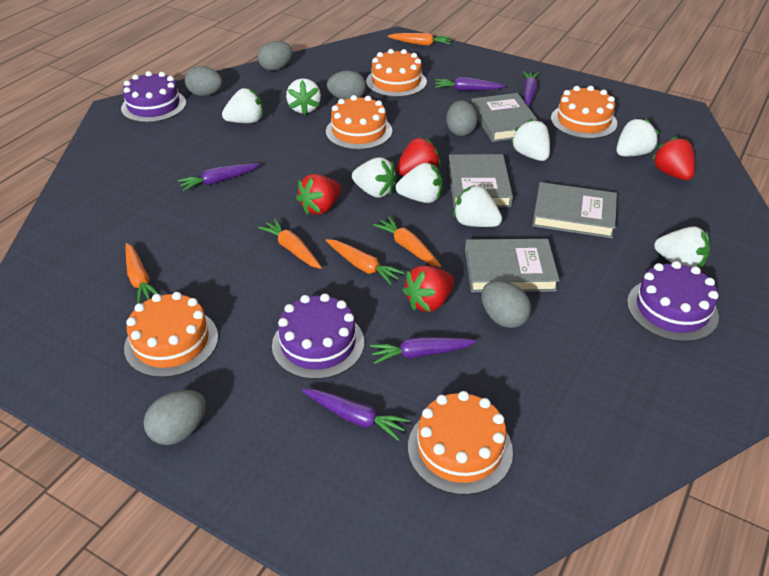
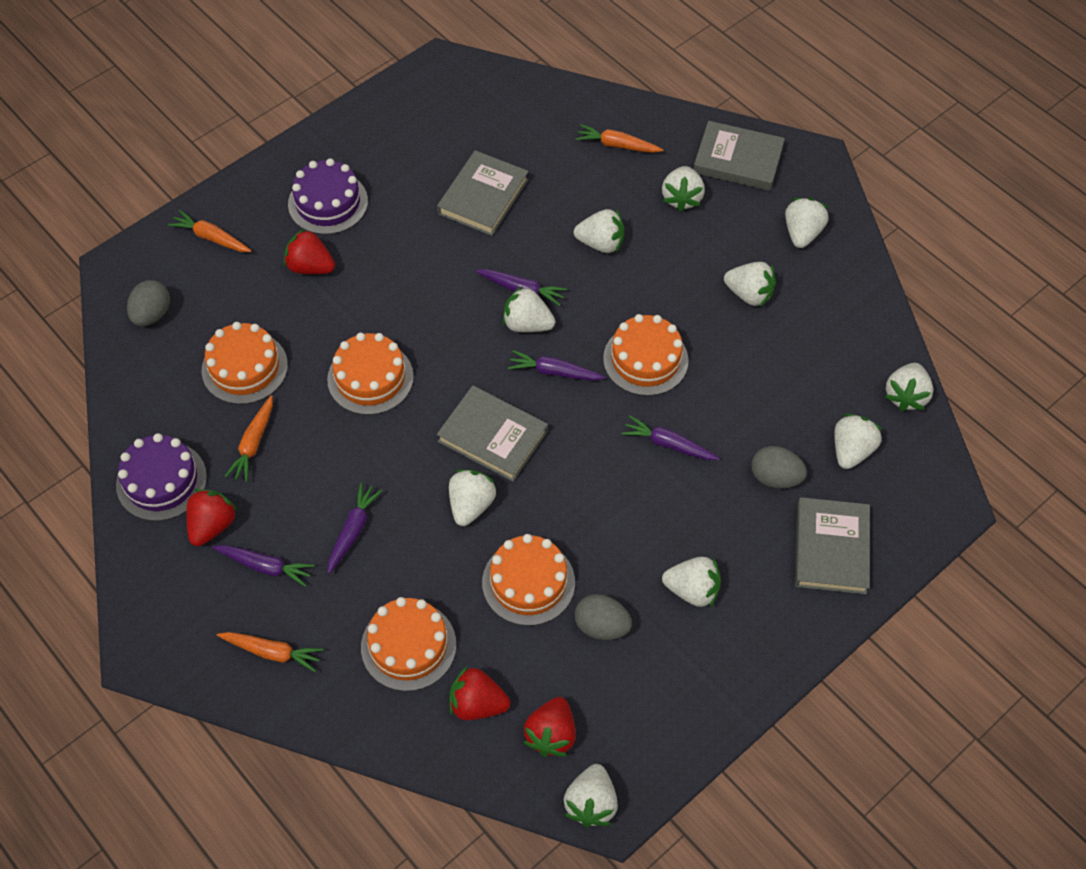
grey egg: 6 -> 3
orange carrot: 5 -> 4
purple cake: 3 -> 2
white strawberry: 8 -> 10

